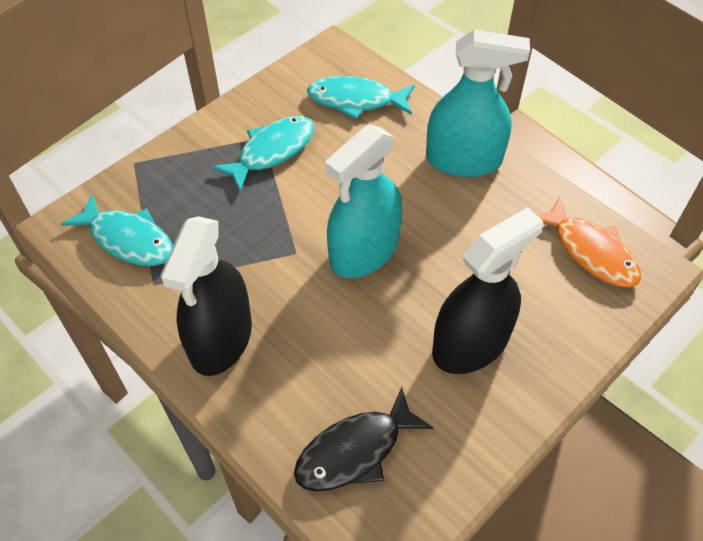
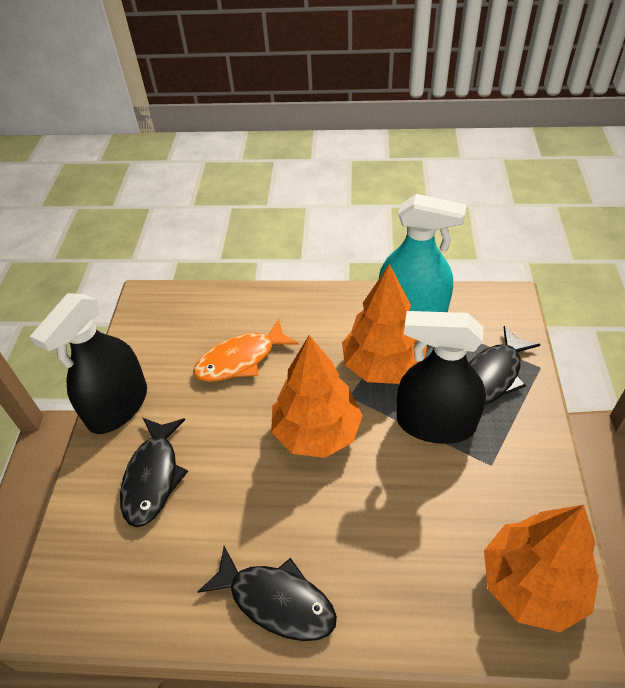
black fish: 1 -> 3
orange tree: 0 -> 3
turquoise fish: 3 -> 0
turquoise spray bottle: 2 -> 1

